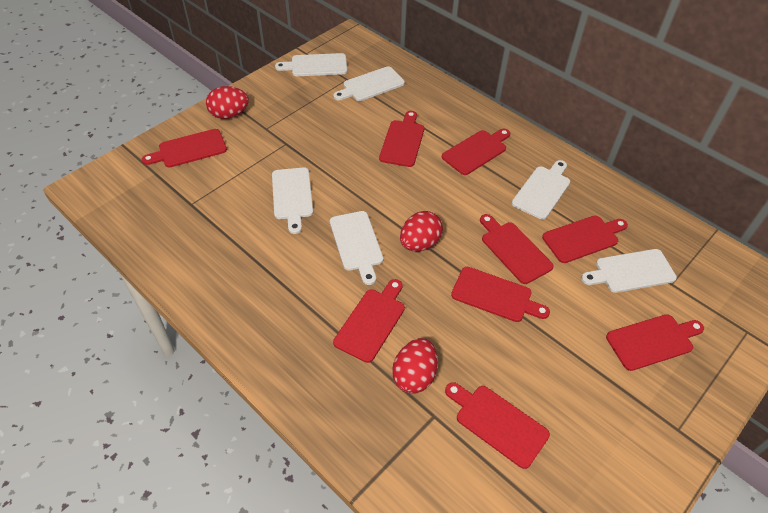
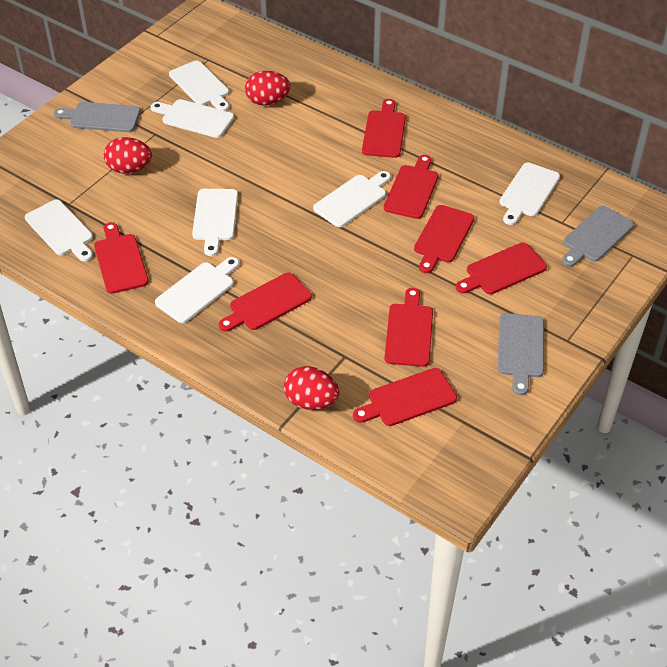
grey cutting board: 0 -> 3
red cutting board: 9 -> 8
white cutting board: 6 -> 7

